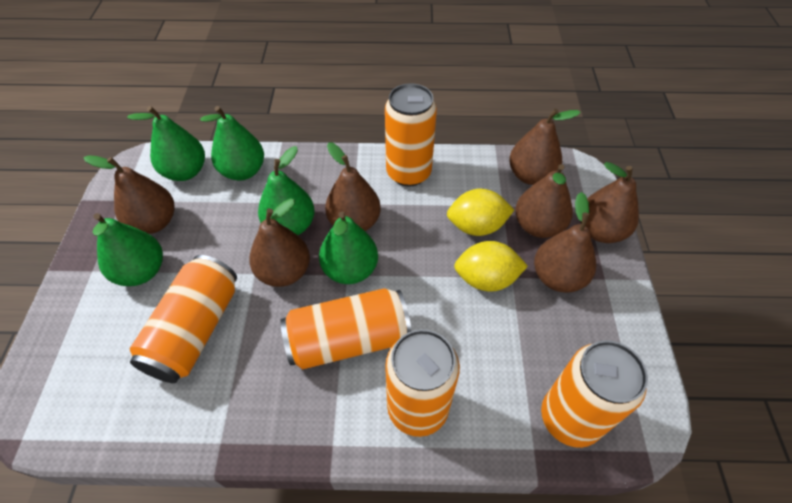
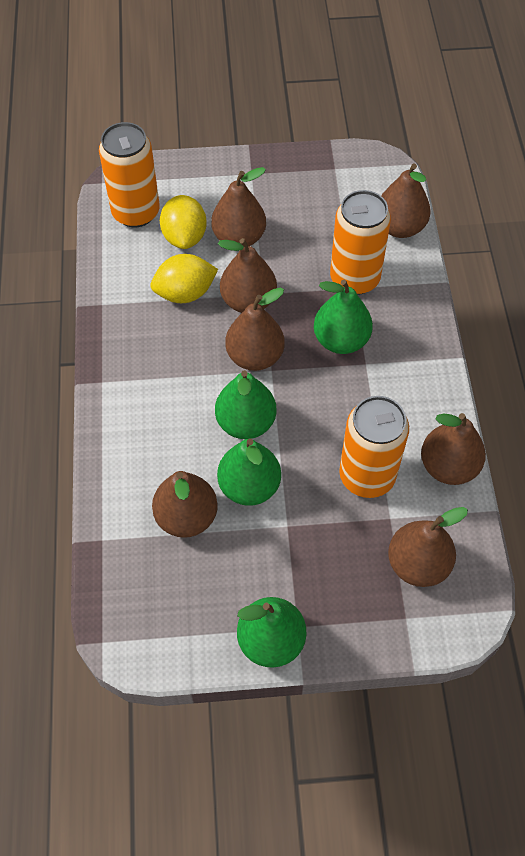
green pear: 5 -> 4
orange can: 5 -> 3

